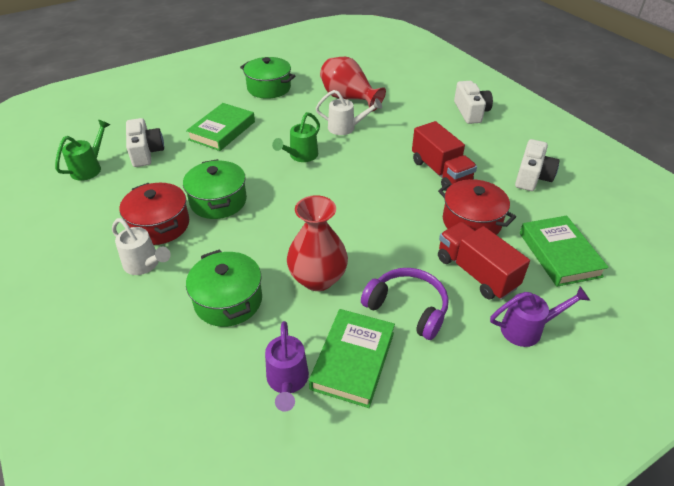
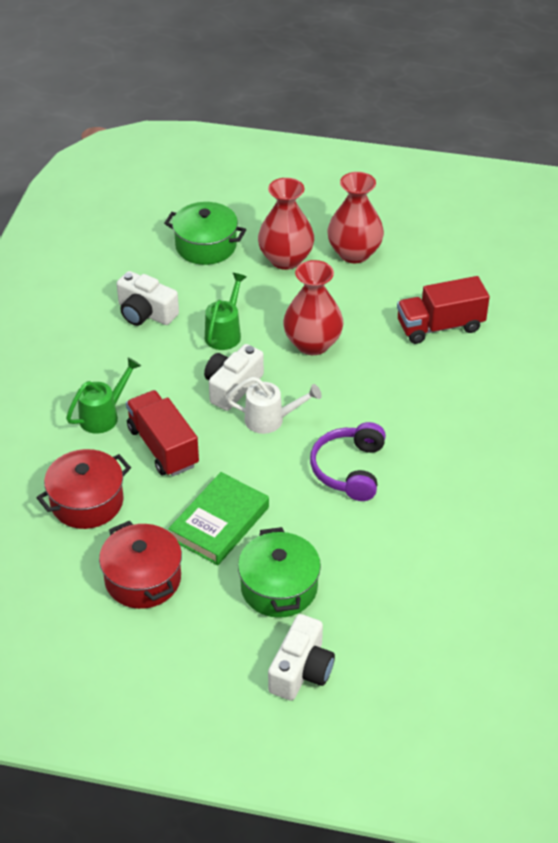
green book: 3 -> 1
green pot: 3 -> 2
purple watering can: 2 -> 0
red vase: 2 -> 3
white watering can: 2 -> 1

